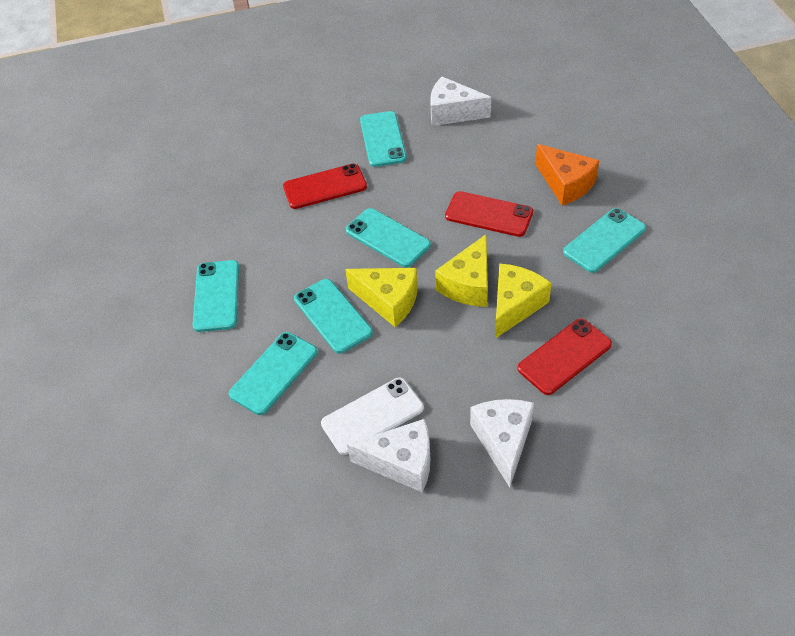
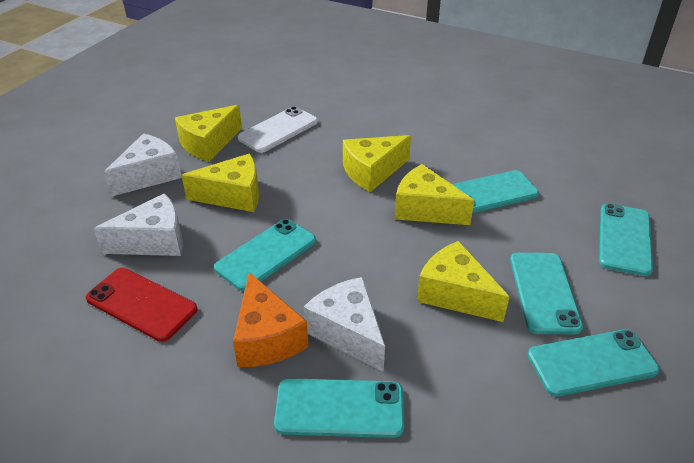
red phone: 3 -> 1
yellow cheese: 3 -> 5

